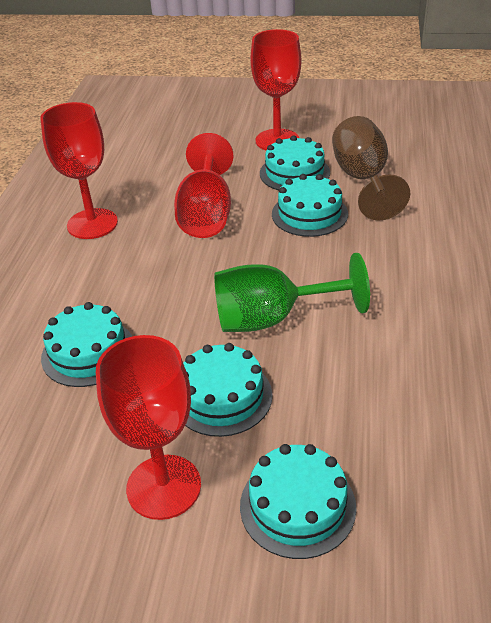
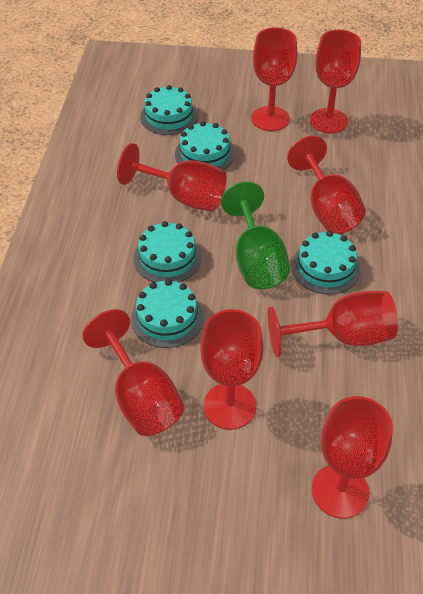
brown goblet: 1 -> 0
red goblet: 4 -> 8

